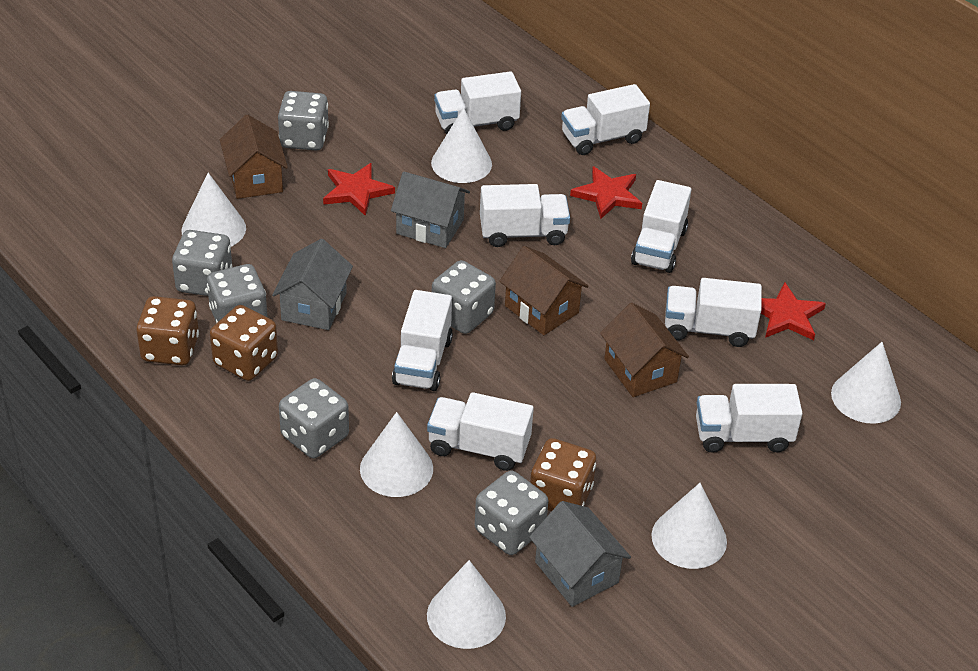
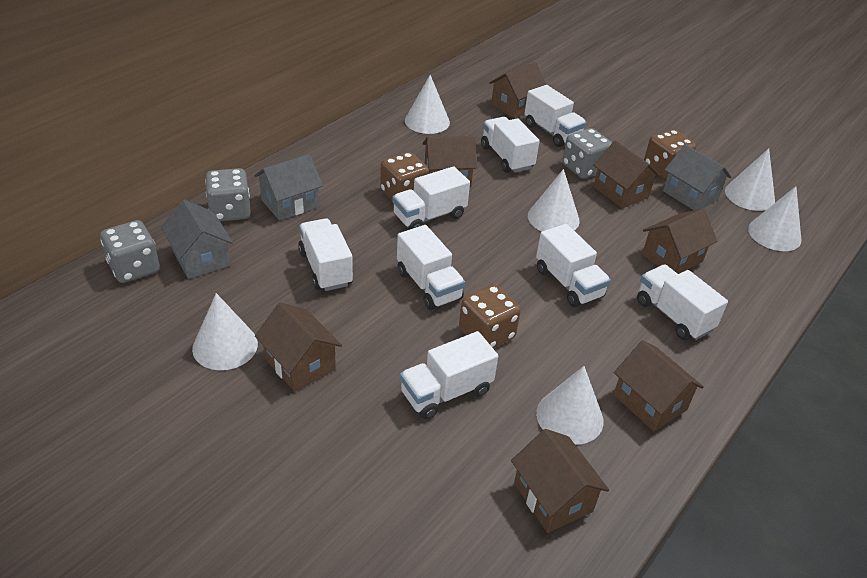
brown house: 3 -> 7
grey dice: 6 -> 3
red star: 3 -> 0

